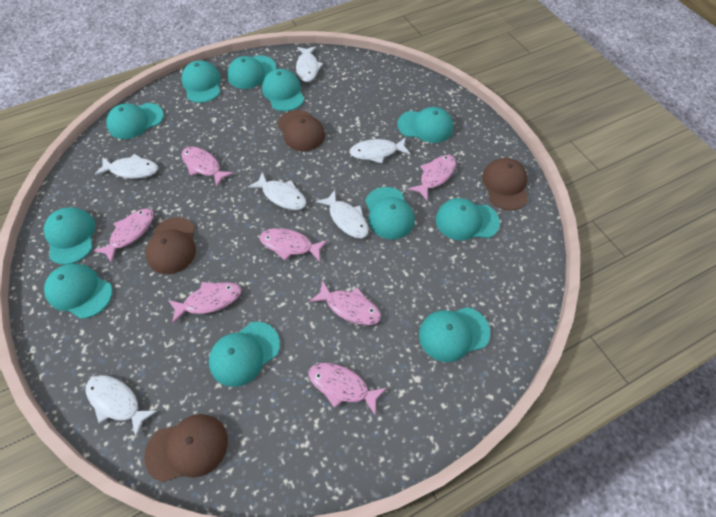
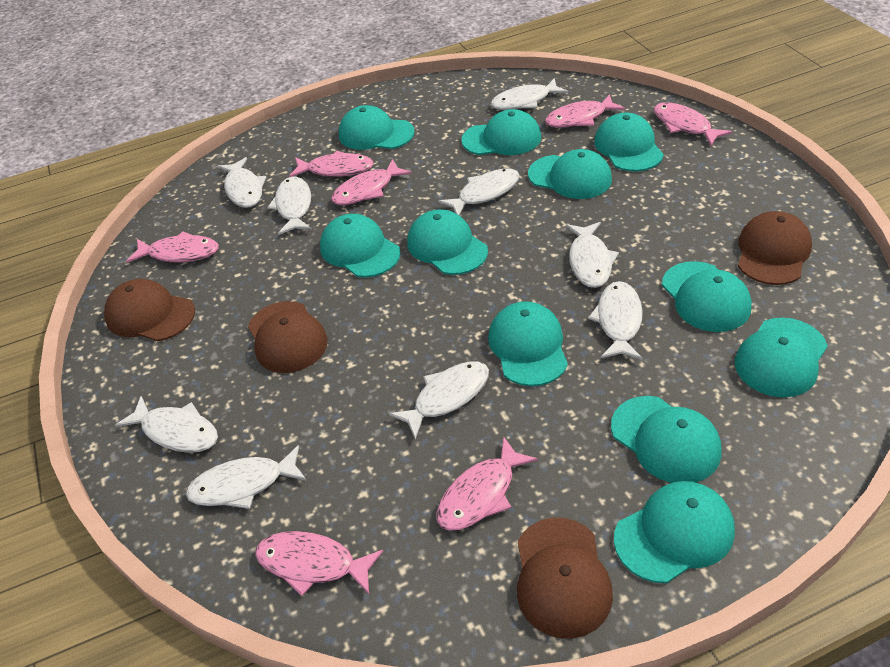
white fish: 6 -> 9

